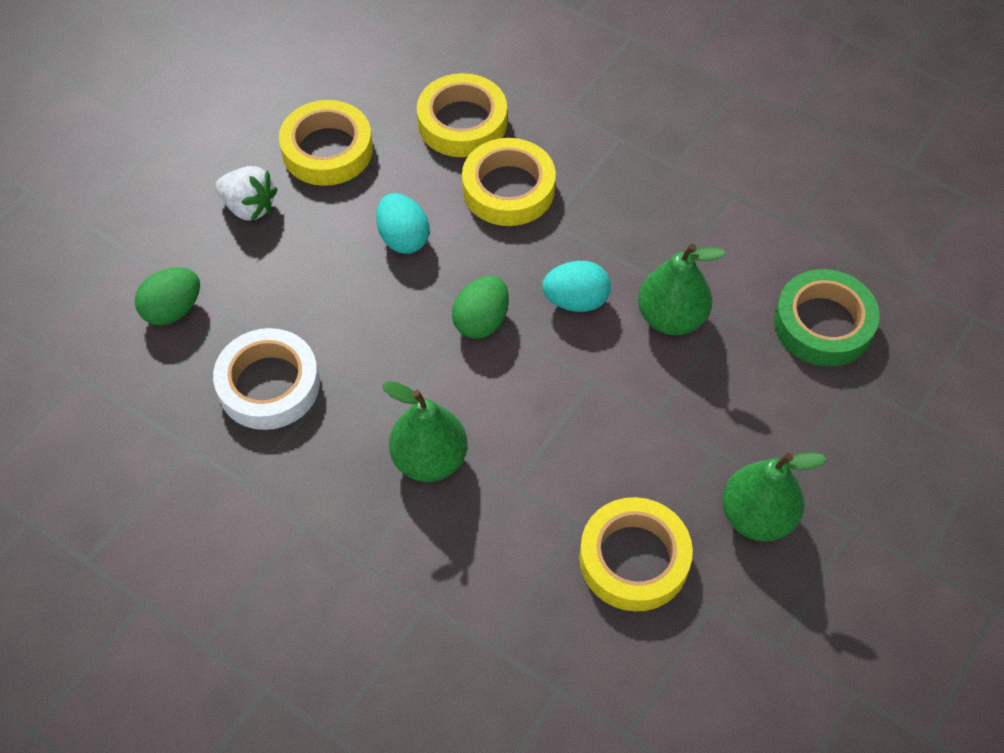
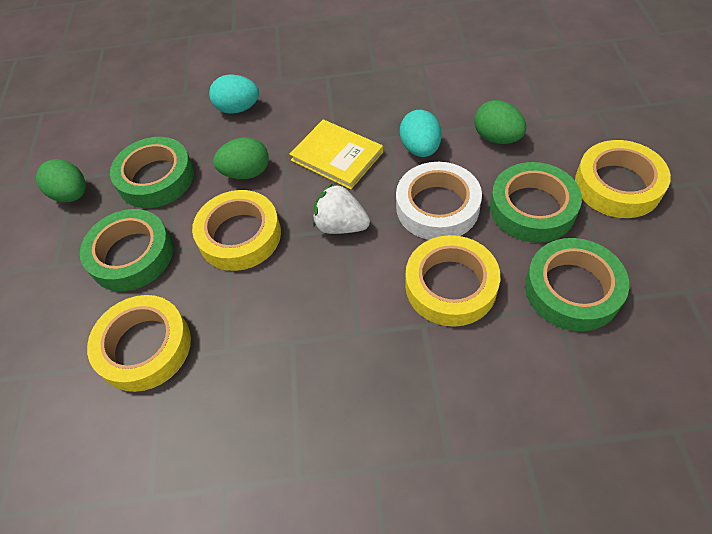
green egg: 2 -> 3
green pear: 3 -> 0
green tape: 1 -> 4
yellow book: 0 -> 1

